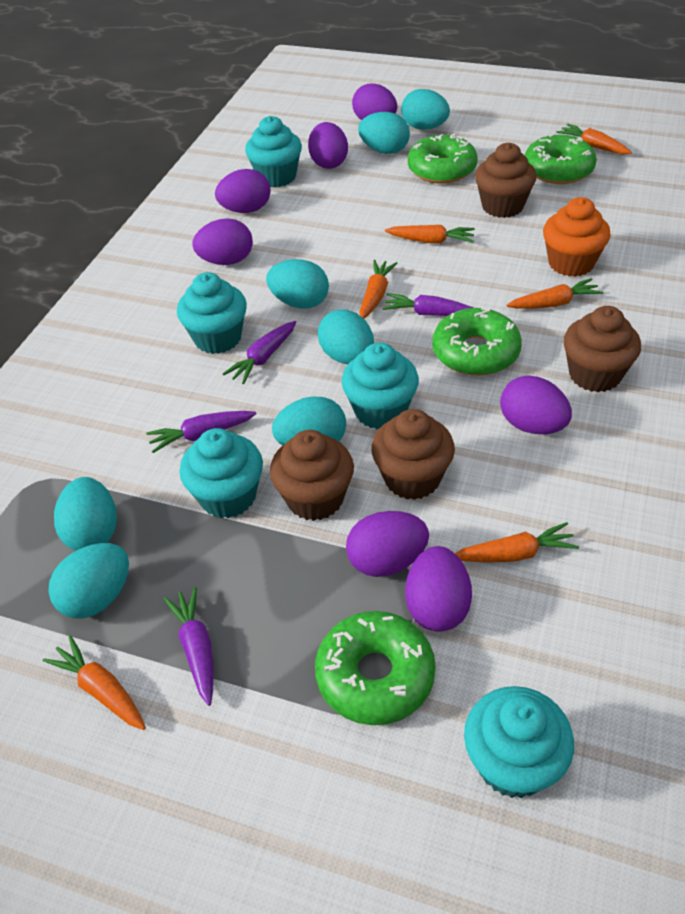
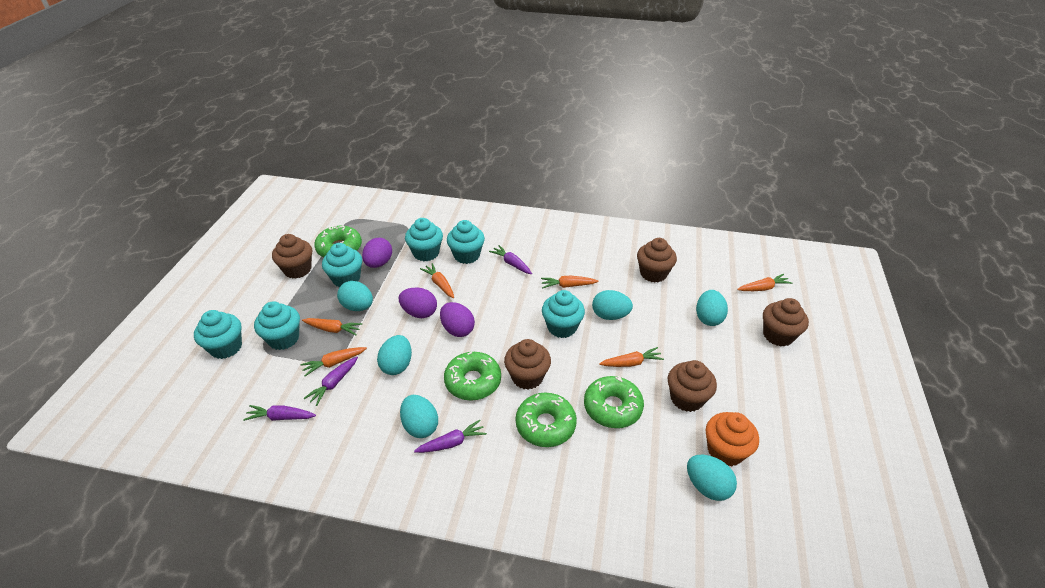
brown cupcake: 4 -> 5
purple egg: 7 -> 3
turquoise cupcake: 5 -> 6
turquoise egg: 7 -> 6

